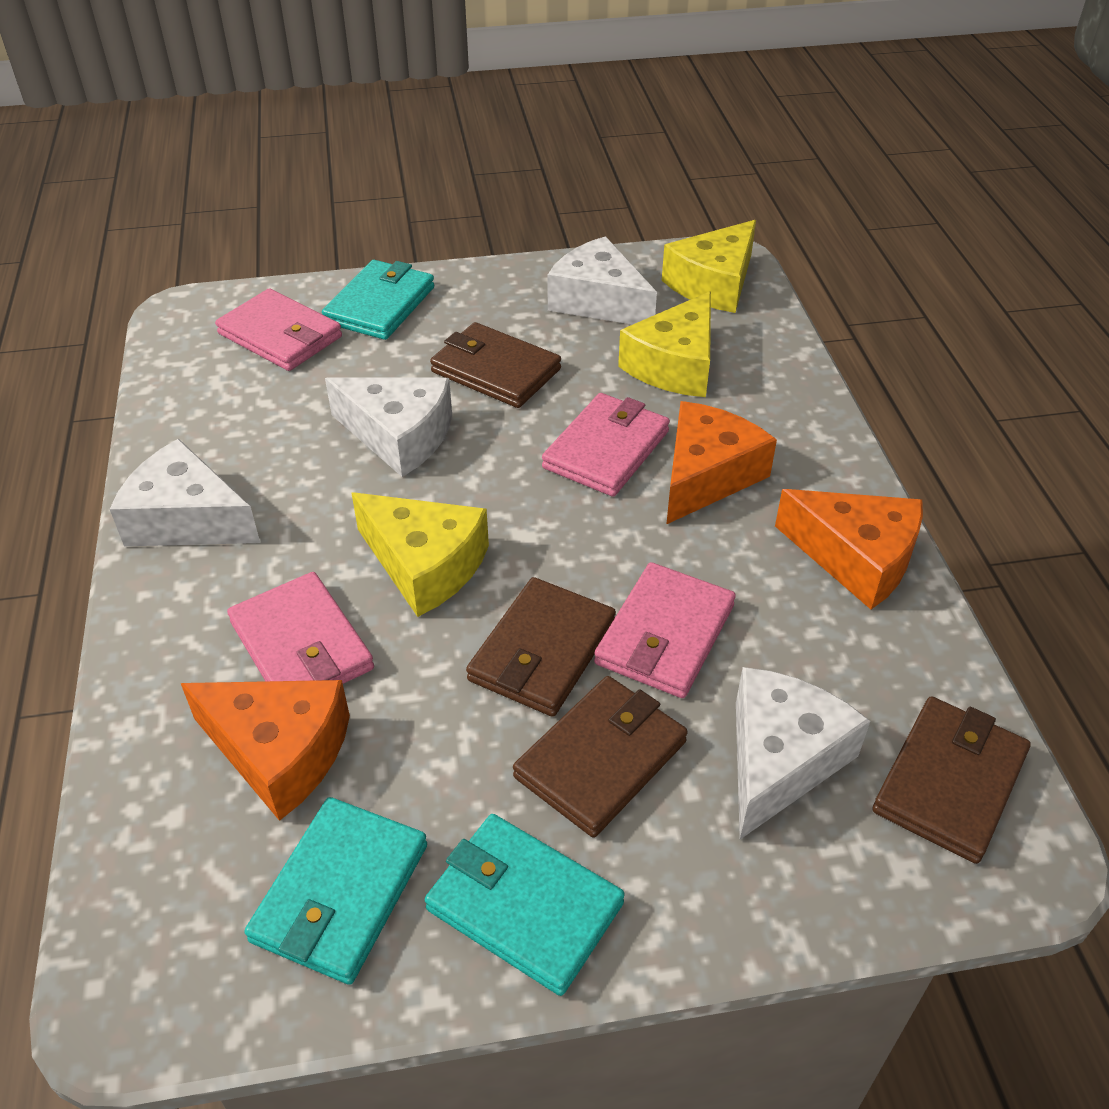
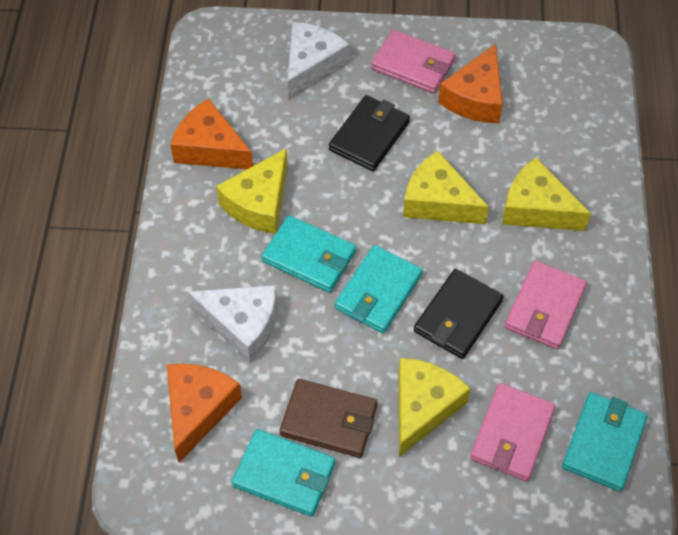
black wallet: 0 -> 2
brown wallet: 4 -> 1
pink wallet: 4 -> 3
turquoise wallet: 3 -> 4
white cheese: 4 -> 2
yellow cheese: 3 -> 4

